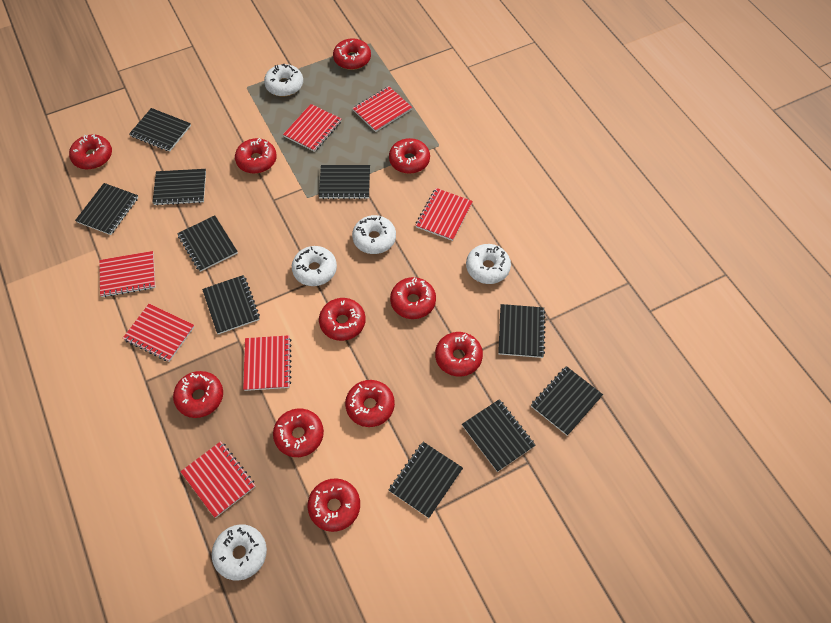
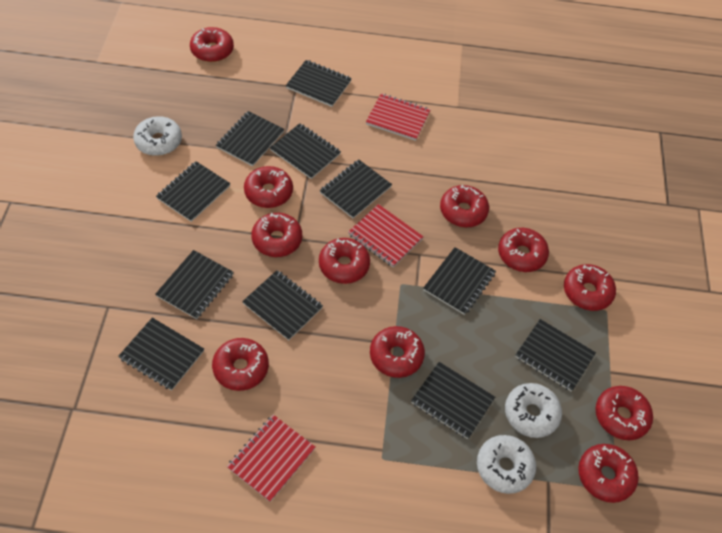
black notebook: 10 -> 11
red notebook: 7 -> 3
white donut: 5 -> 3

